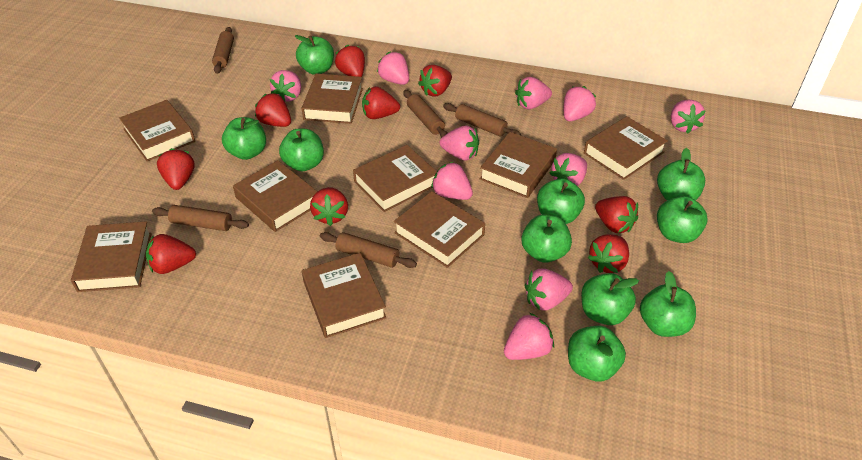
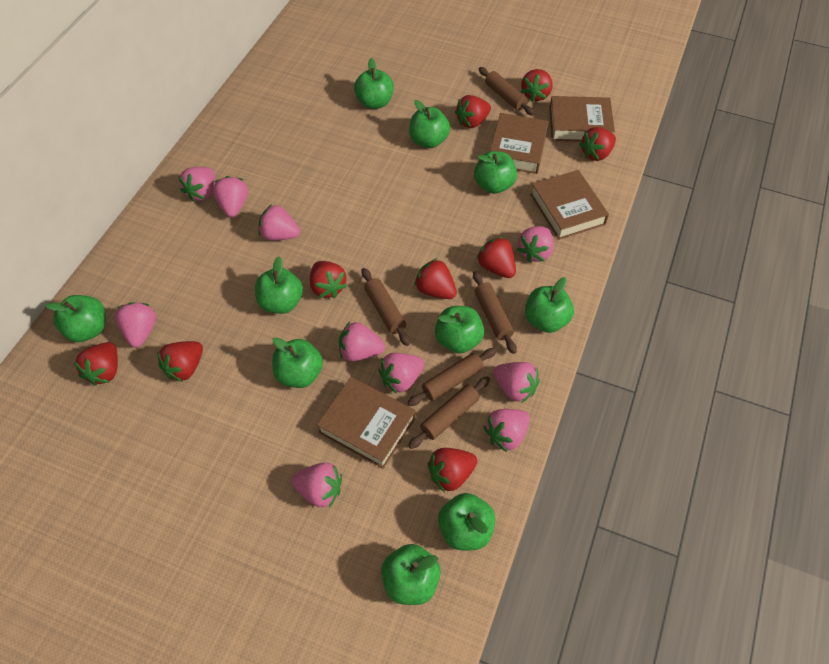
brown book: 9 -> 4

